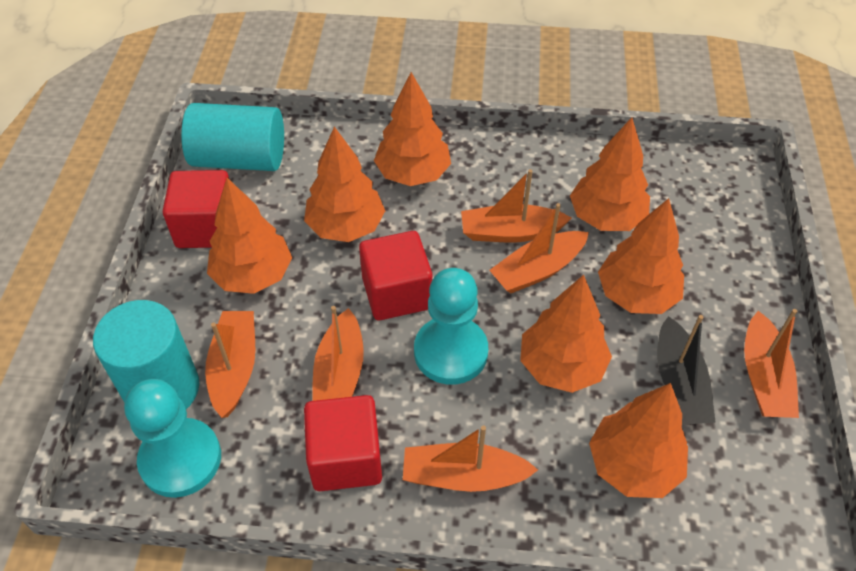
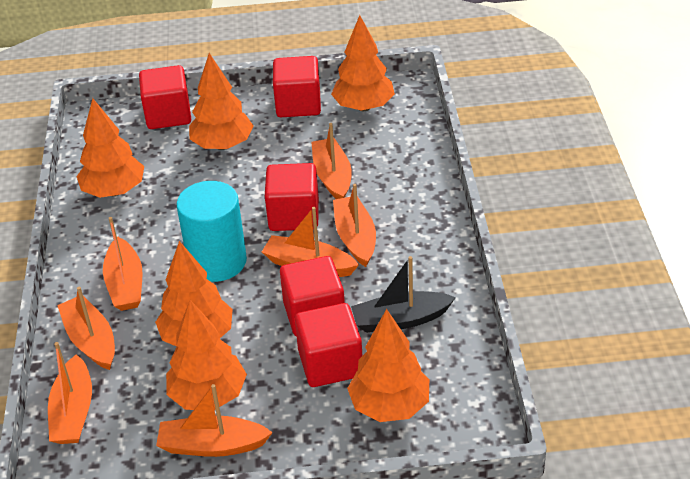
orange boat: 6 -> 7
orange tree: 7 -> 6
red cube: 3 -> 5
turquoise cylinder: 2 -> 1
turquoise pawn: 2 -> 0

